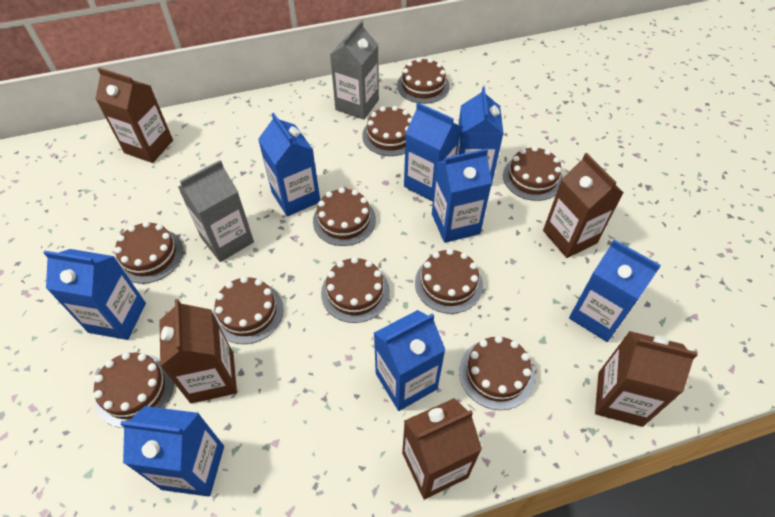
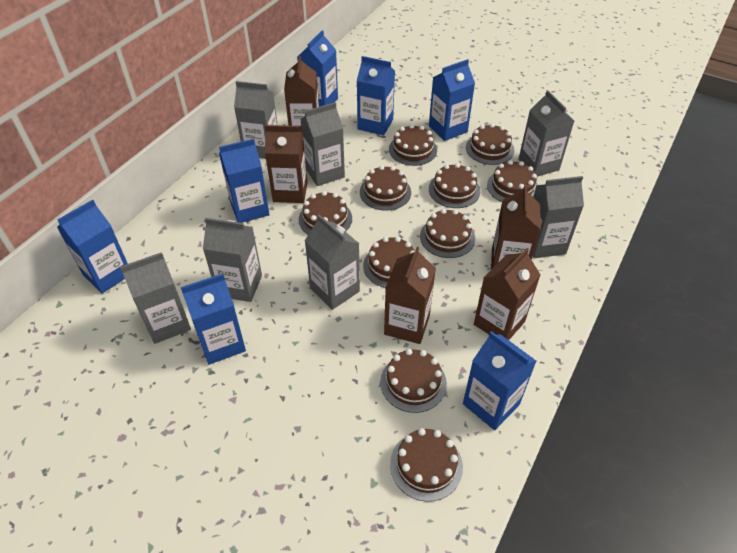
blue carton: 8 -> 7
grey carton: 2 -> 7

